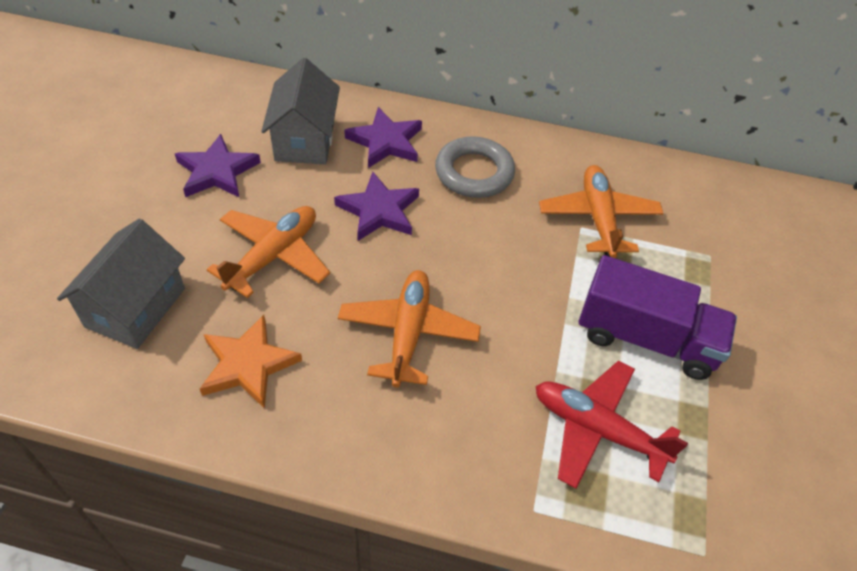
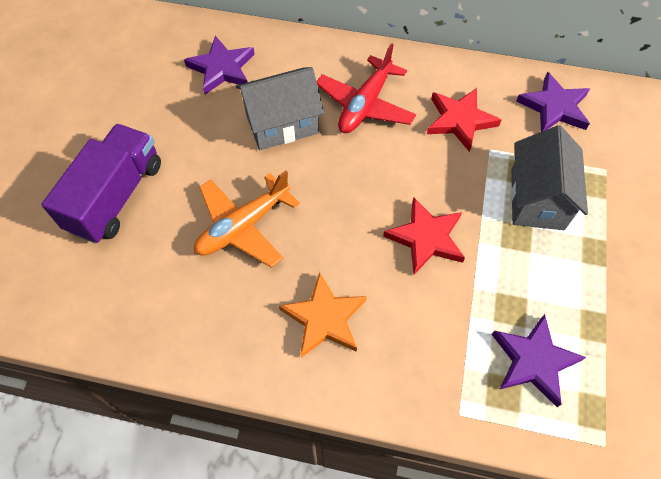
grey ring: 1 -> 0
orange plane: 3 -> 1
red star: 0 -> 2

